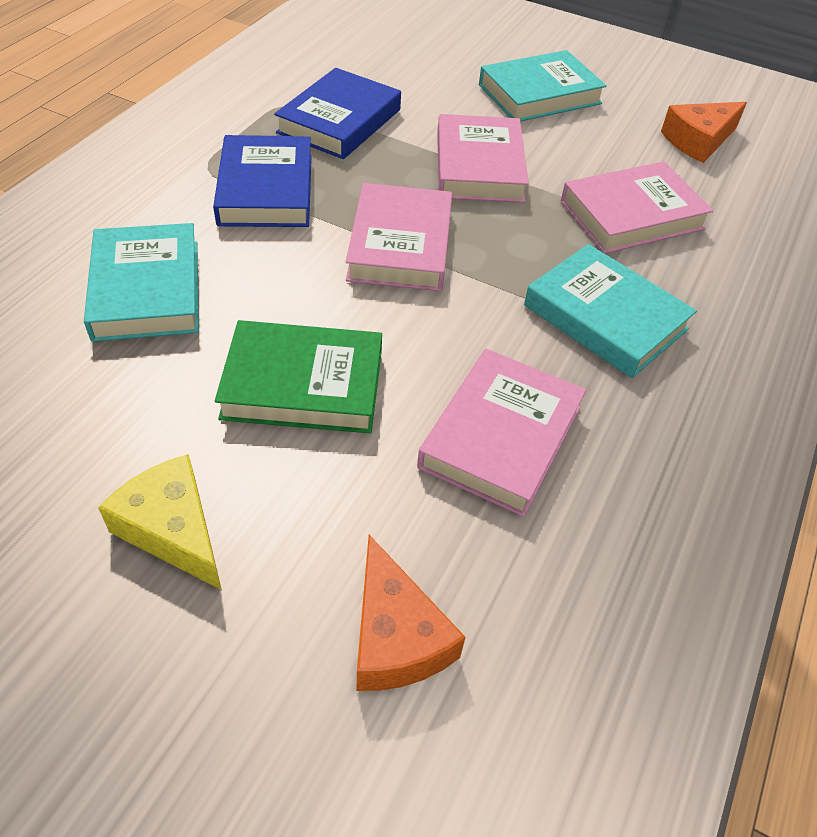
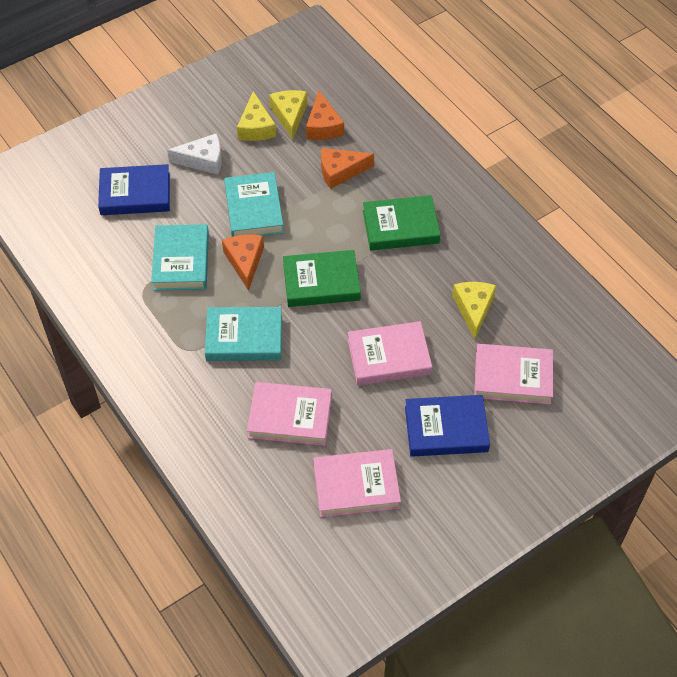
green book: 1 -> 2
orange cheese: 2 -> 3
white cheese: 0 -> 1
yellow cheese: 1 -> 3

